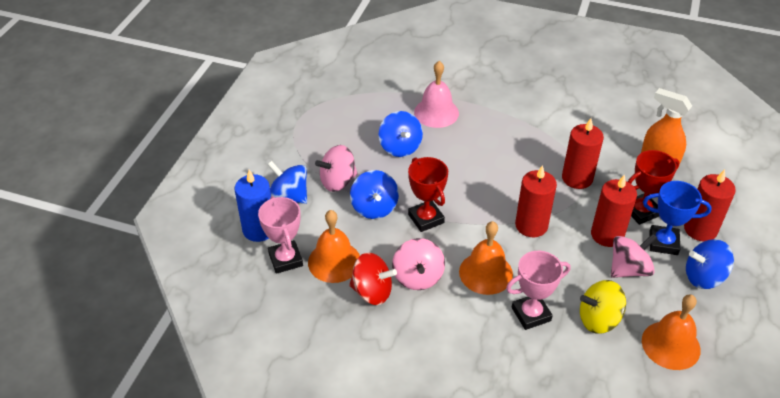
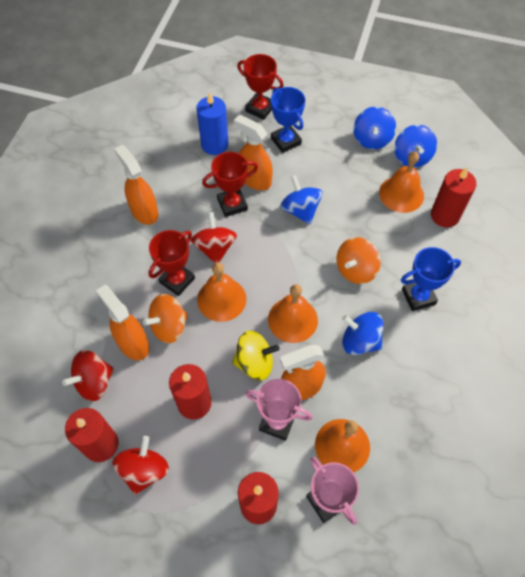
blue trophy: 1 -> 2
orange bell: 3 -> 4
orange spinning top: 0 -> 2
orange spray bottle: 1 -> 4
pink bell: 1 -> 0
pink spinning top: 3 -> 0
red spinning top: 1 -> 3
red trophy: 2 -> 3

